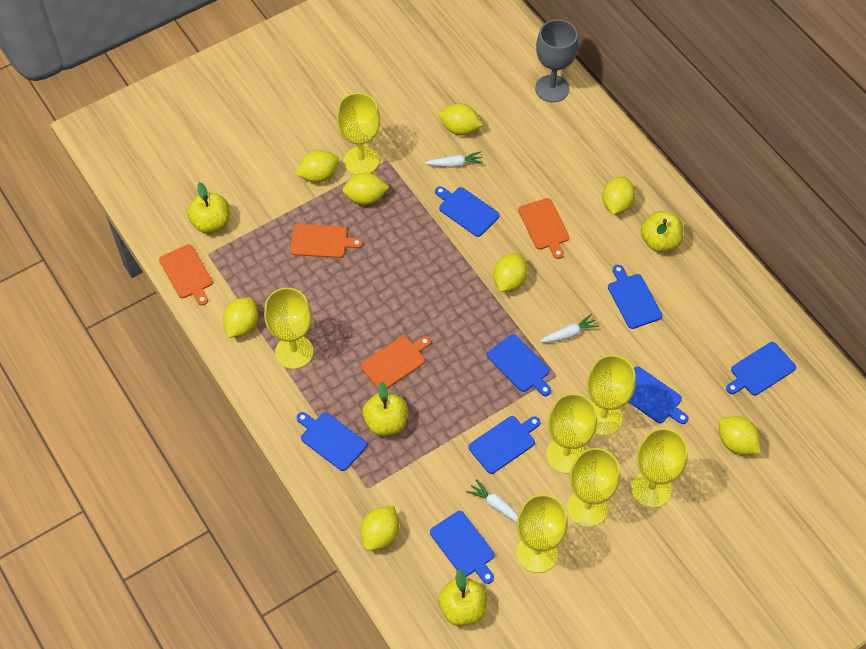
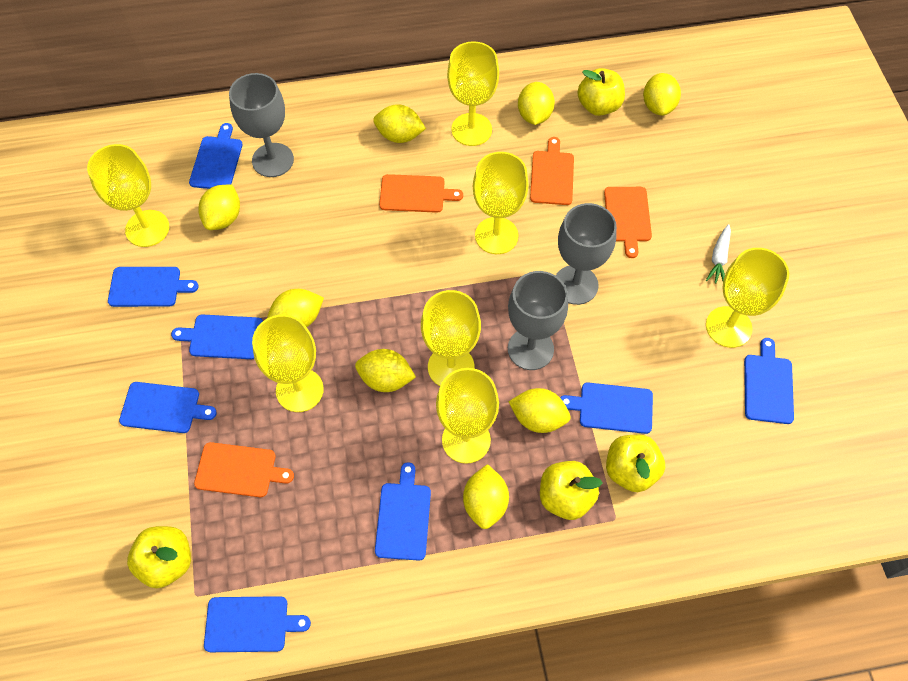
grey goblet: 1 -> 3
white carrot: 3 -> 1

